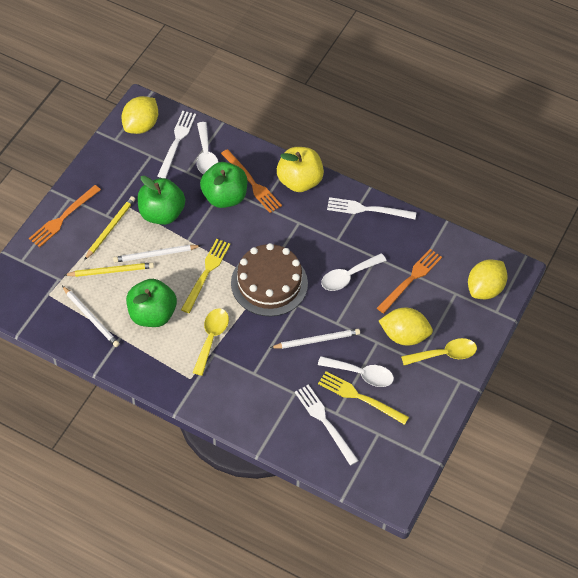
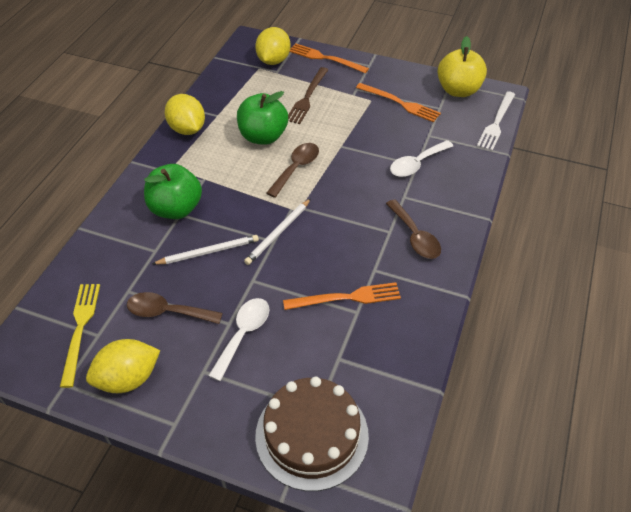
brown fork: 0 -> 1
brown spoon: 0 -> 3
green apple: 3 -> 2
white fork: 3 -> 1
white pencil: 3 -> 2
white spoon: 3 -> 2
yellow fork: 2 -> 1
yellow pencil: 2 -> 0
yellow spoon: 2 -> 0

